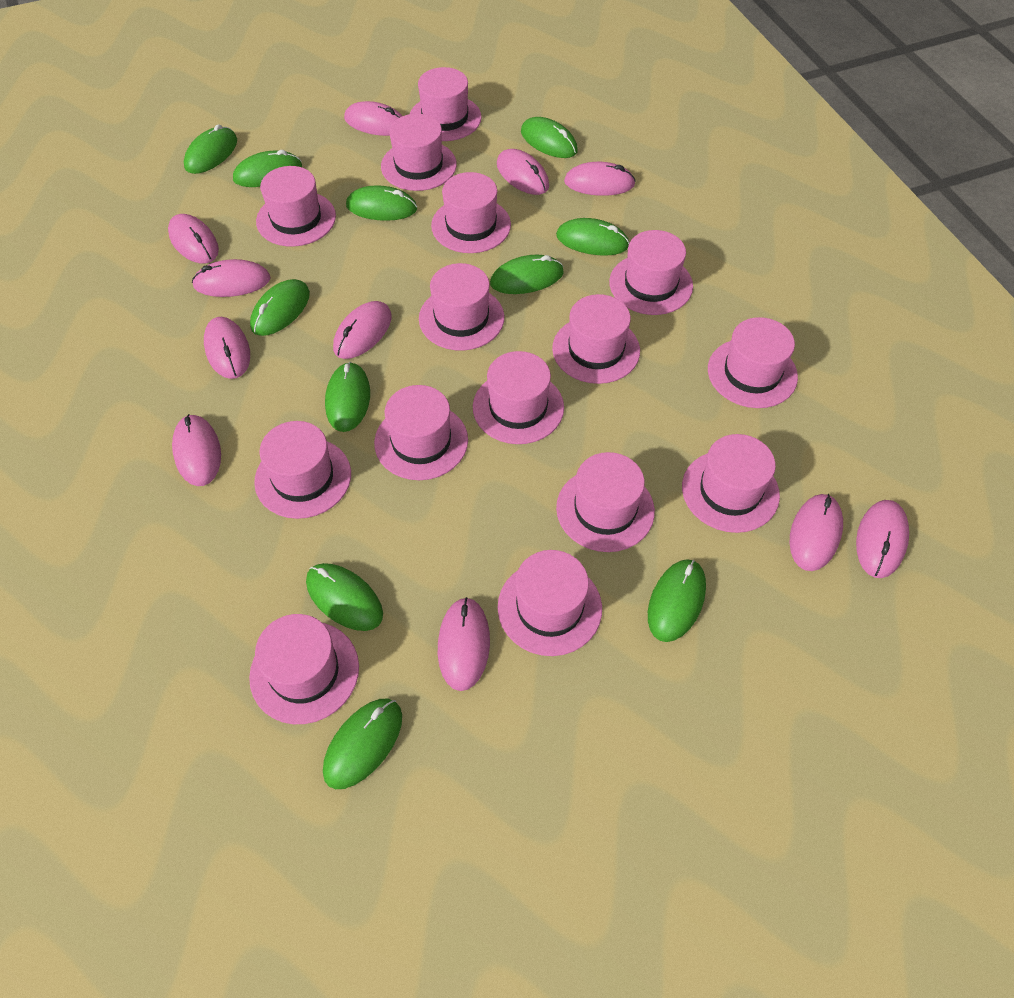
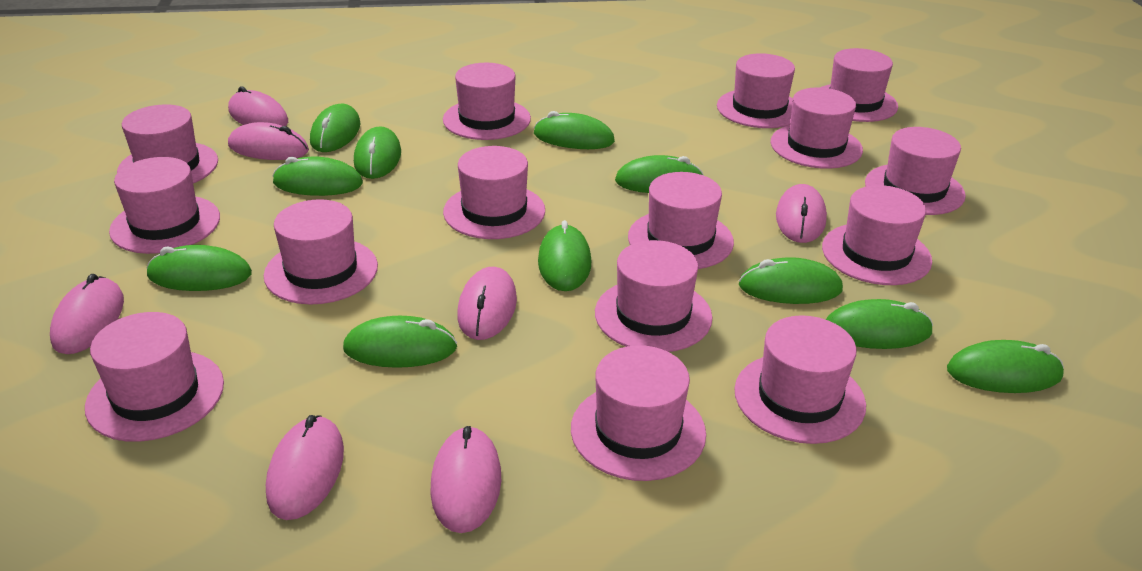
pink mouse: 11 -> 7

